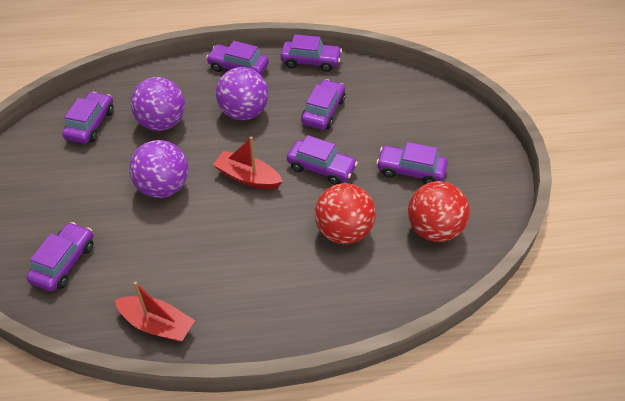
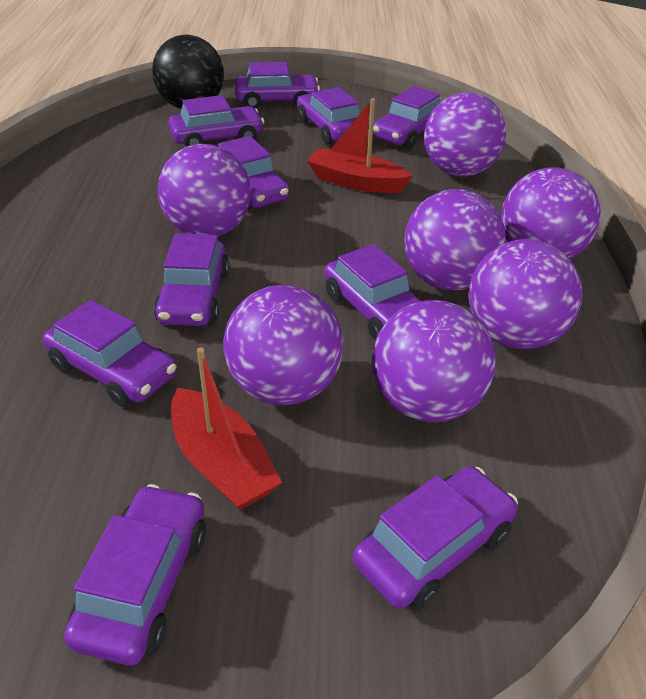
black ball: 0 -> 1
purple ball: 3 -> 7
purple car: 7 -> 10
red ball: 2 -> 0

